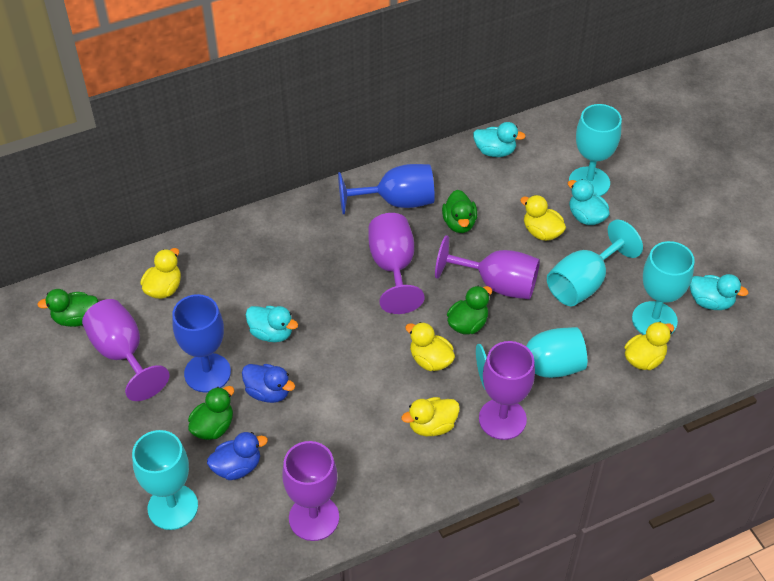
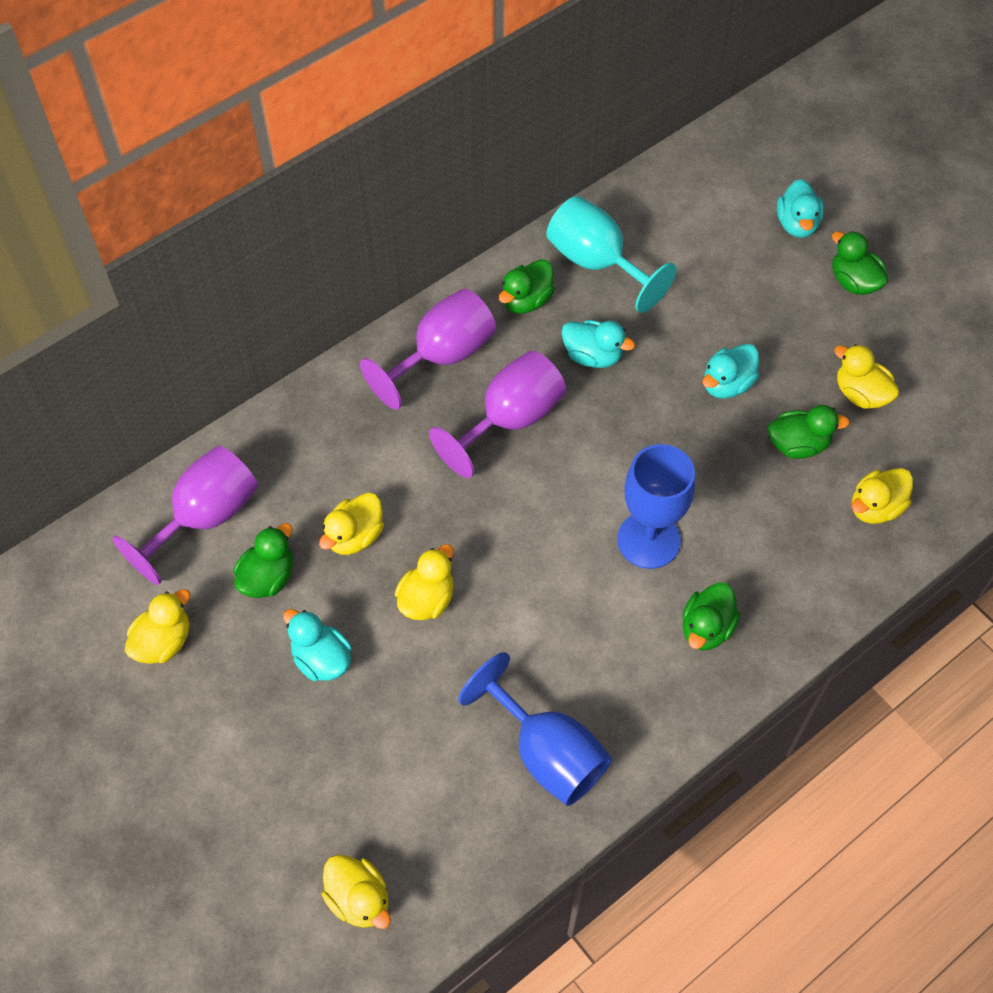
blue duck: 2 -> 0
green duck: 4 -> 5
purple goblet: 5 -> 3
turquoise goblet: 5 -> 1
yellow duck: 5 -> 6

